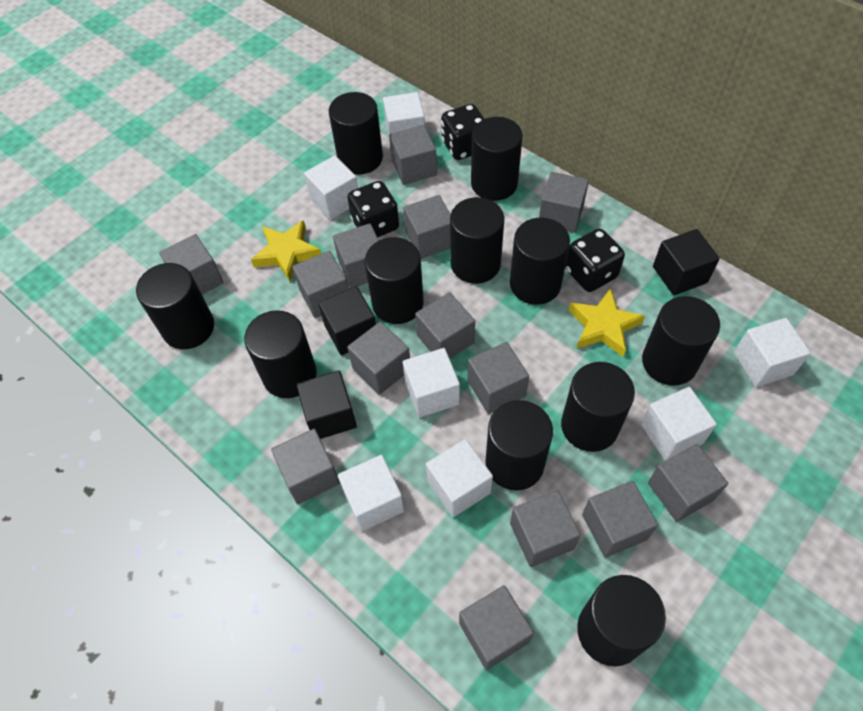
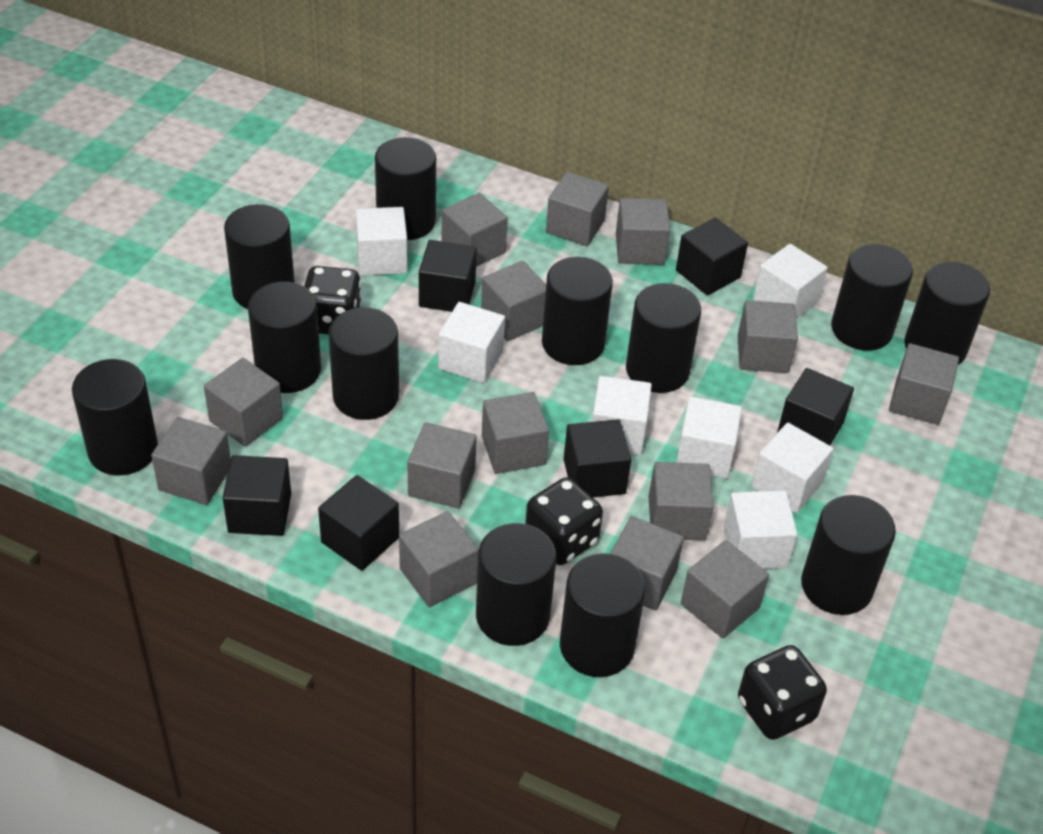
black cube: 3 -> 6
black cylinder: 11 -> 12
yellow star: 2 -> 0

